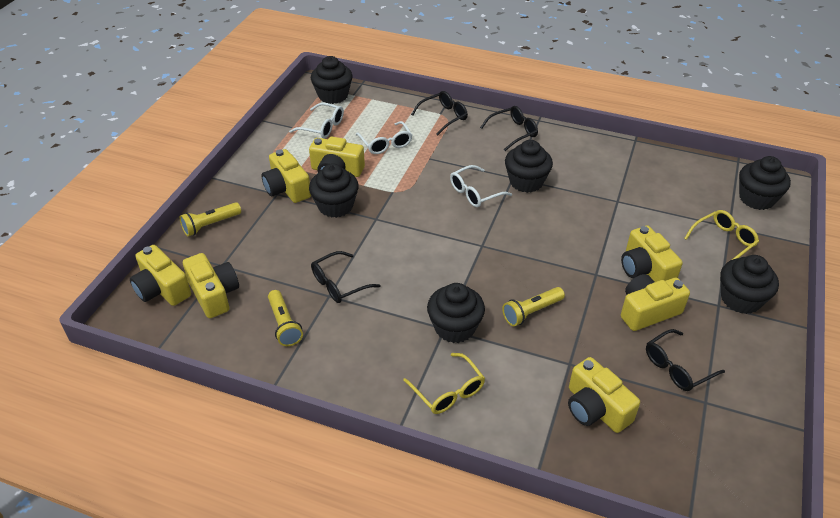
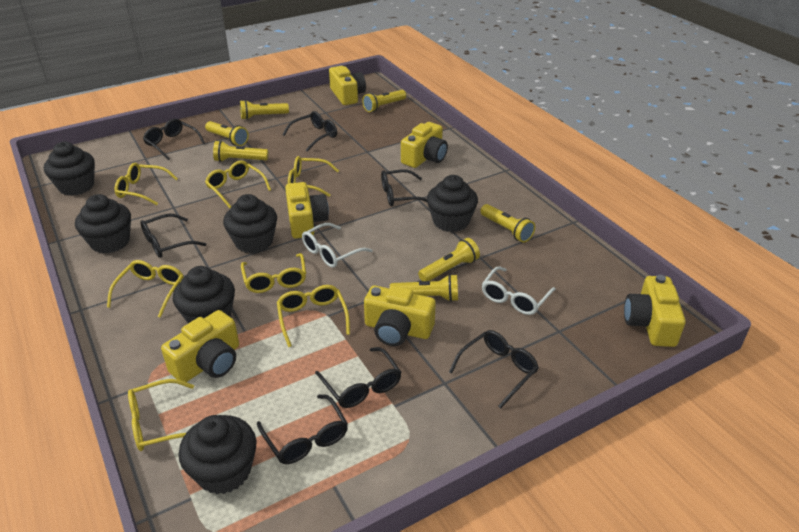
black glasses: 4 -> 7
white glasses: 3 -> 2
yellow camera: 7 -> 6
yellow flashlight: 3 -> 7
yellow glasses: 2 -> 7

